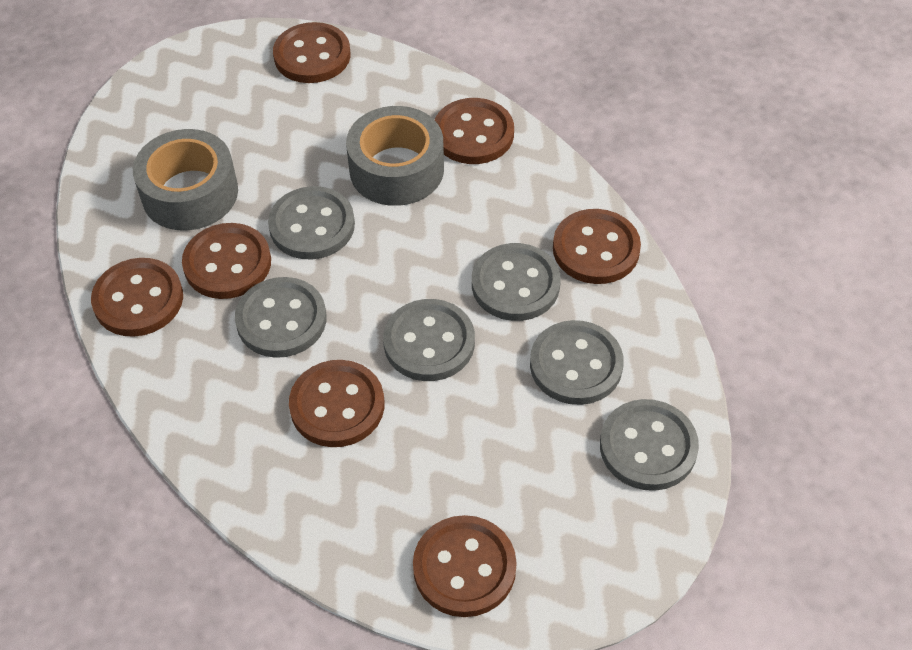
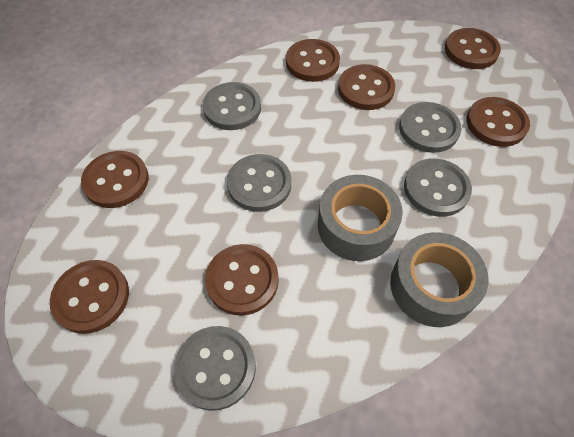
grey button: 6 -> 5

